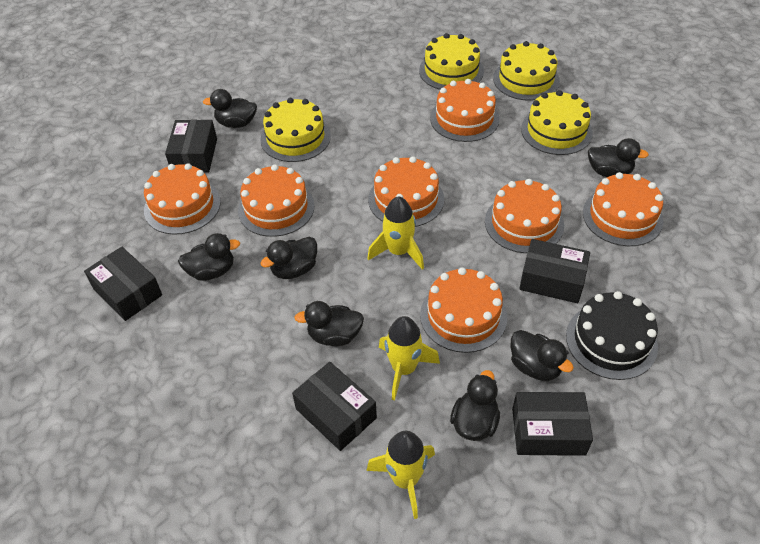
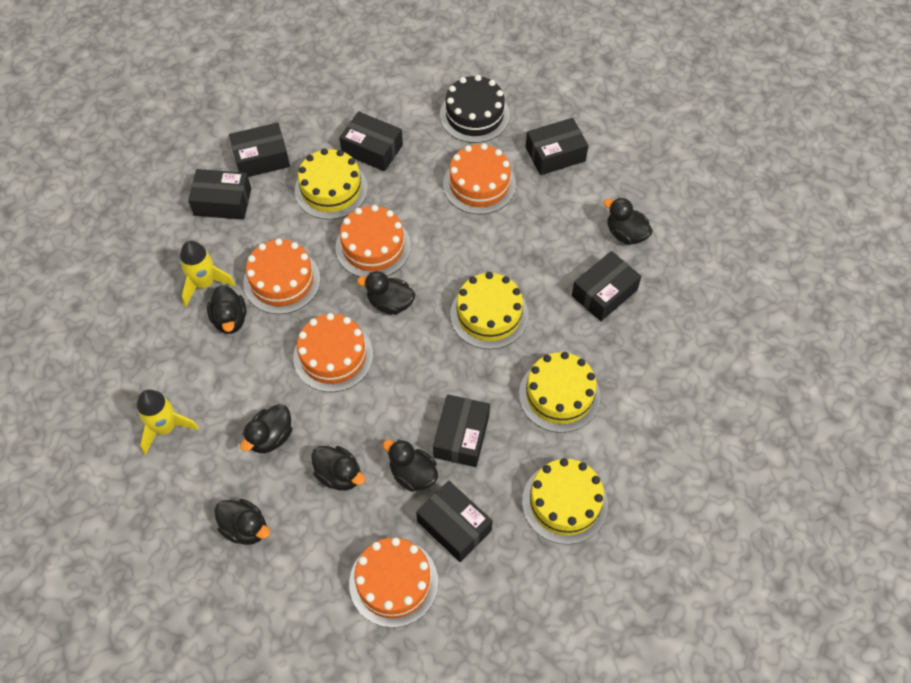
black box: 5 -> 7
orange cake: 7 -> 5
yellow rocket: 3 -> 2

